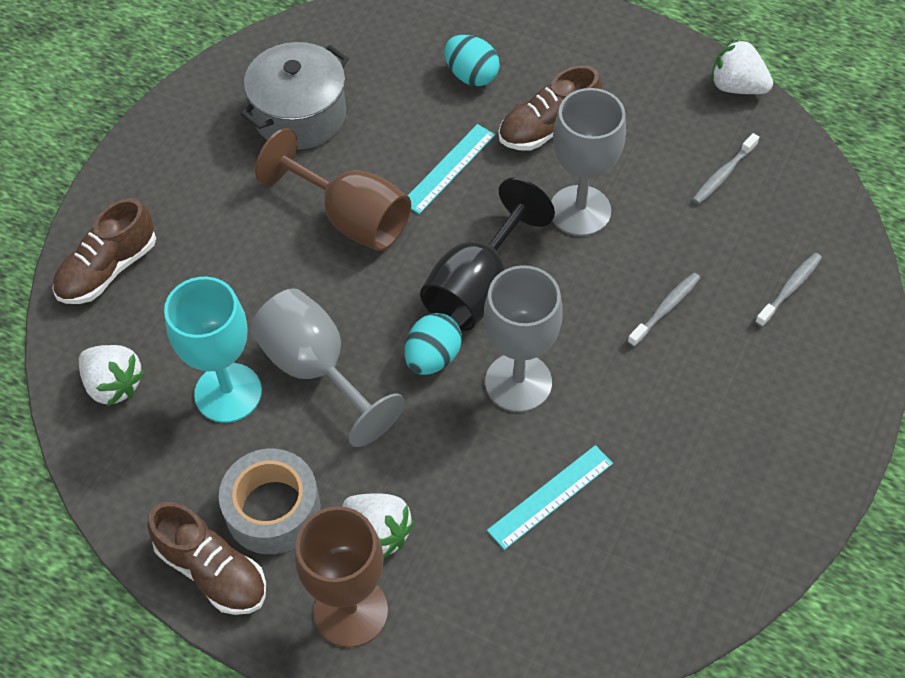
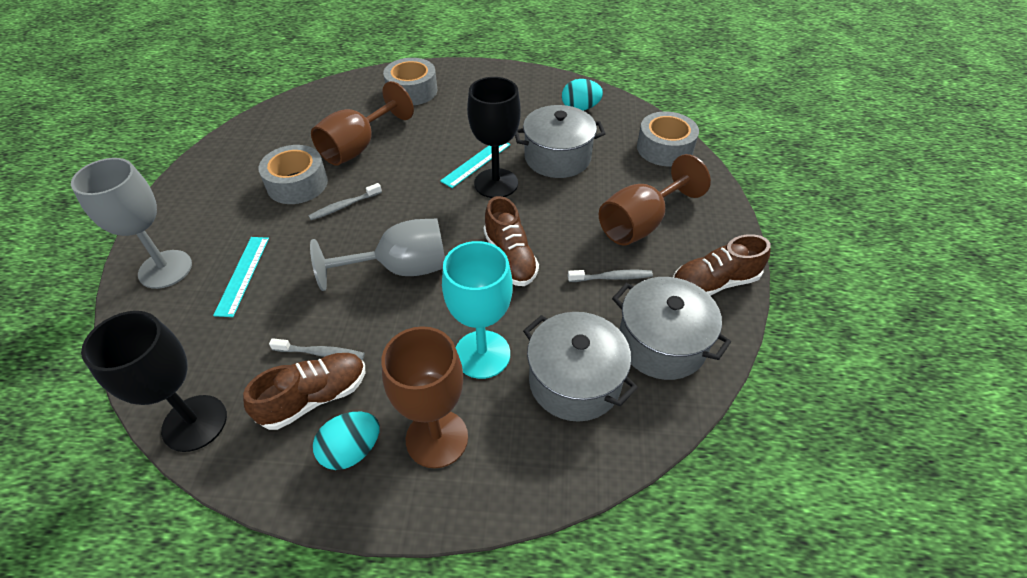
black goblet: 1 -> 2
brown goblet: 2 -> 3
grey goblet: 3 -> 2
grey pot: 1 -> 3
grey tape: 1 -> 3
white strawberry: 3 -> 0

